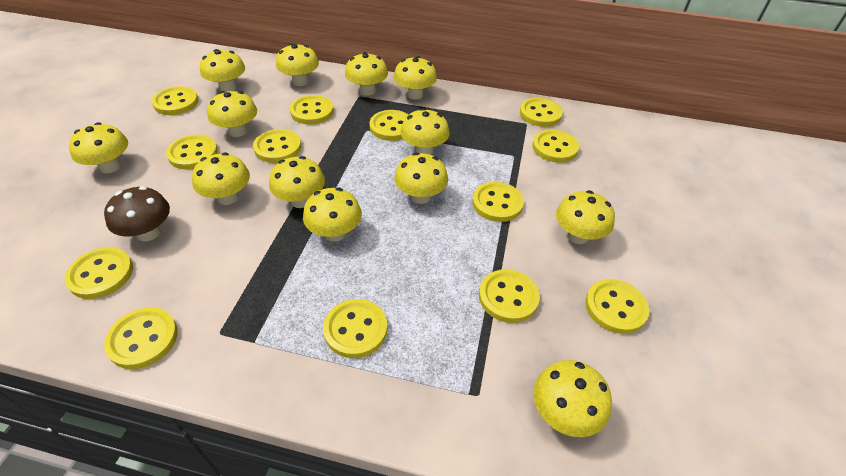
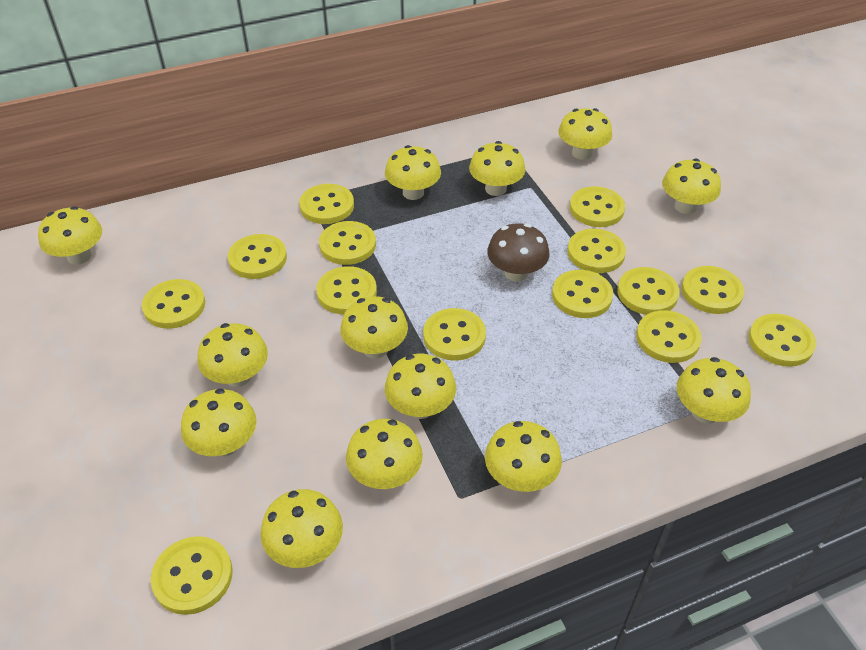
yellow button: 13 -> 14

